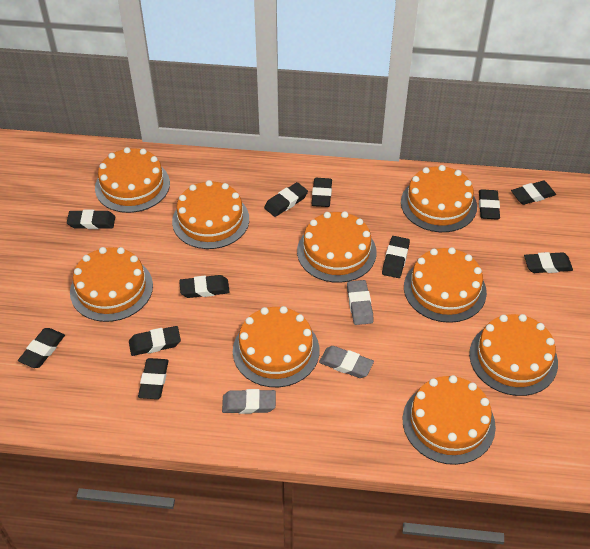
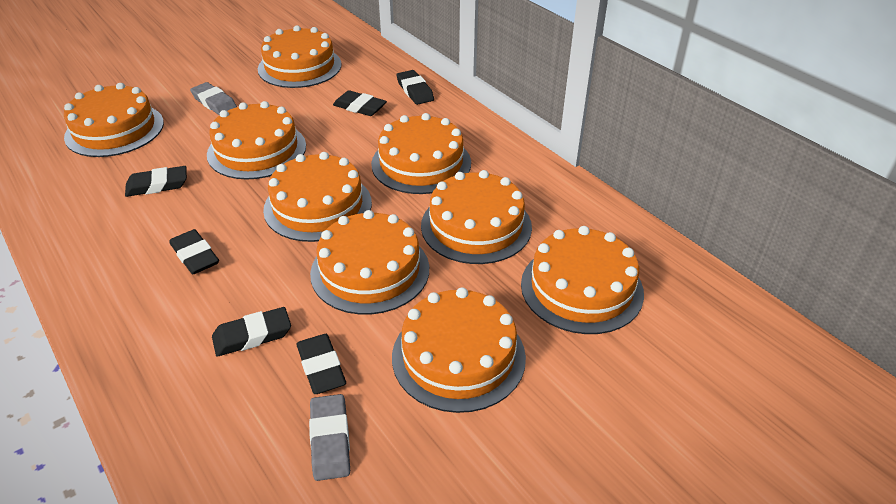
black eraser: 11 -> 6
grey eraser: 3 -> 2

